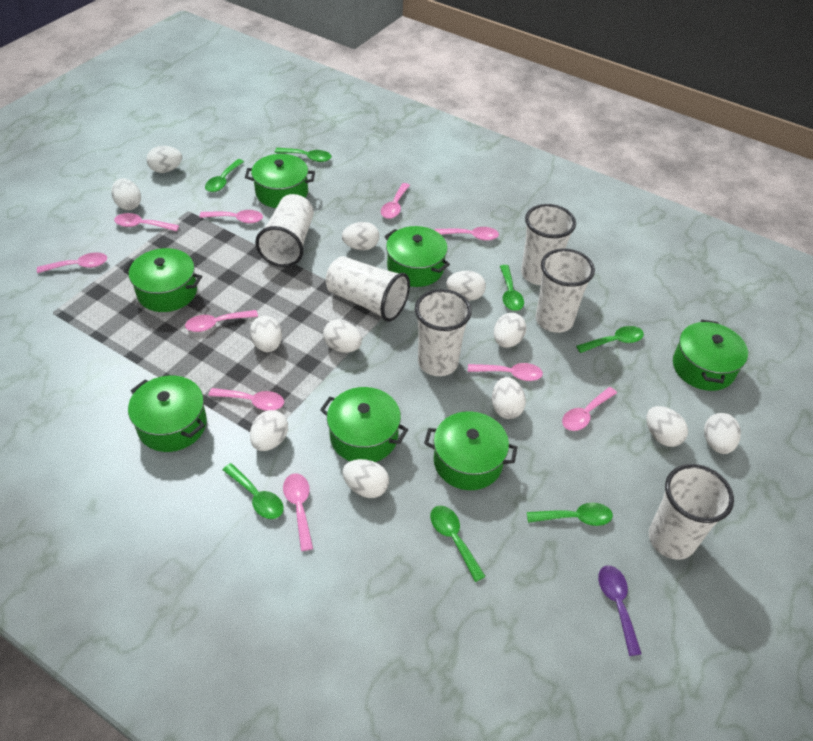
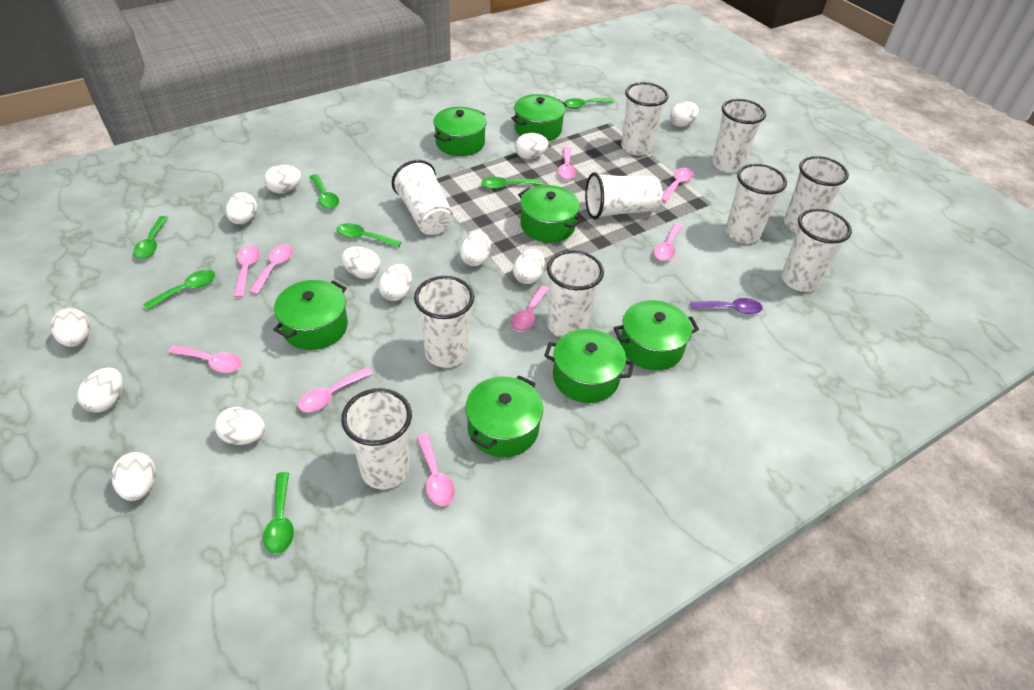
pink spoon: 10 -> 9
white cup: 6 -> 10

